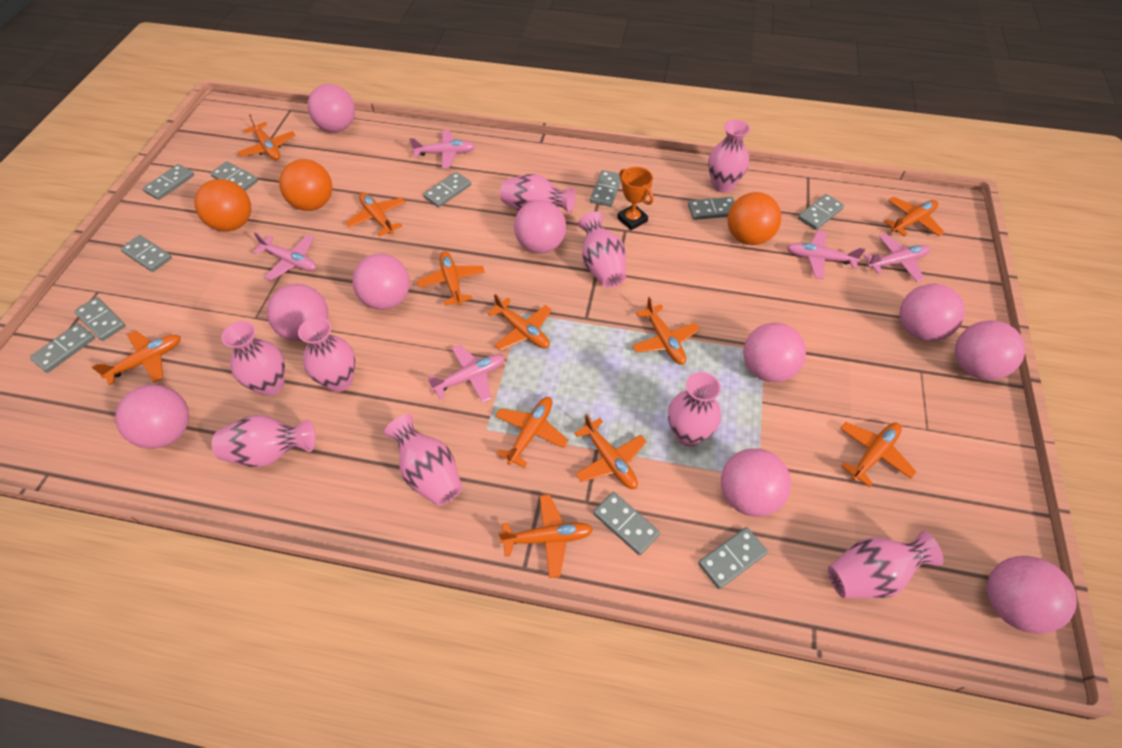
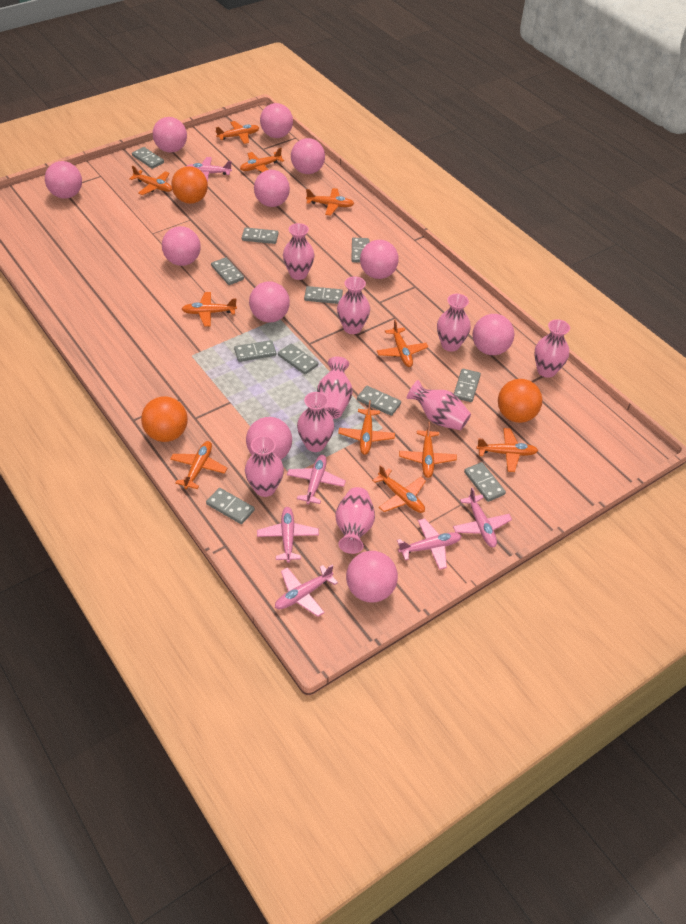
orange trophy: 1 -> 0
pink ball: 10 -> 11
pink plane: 5 -> 6

